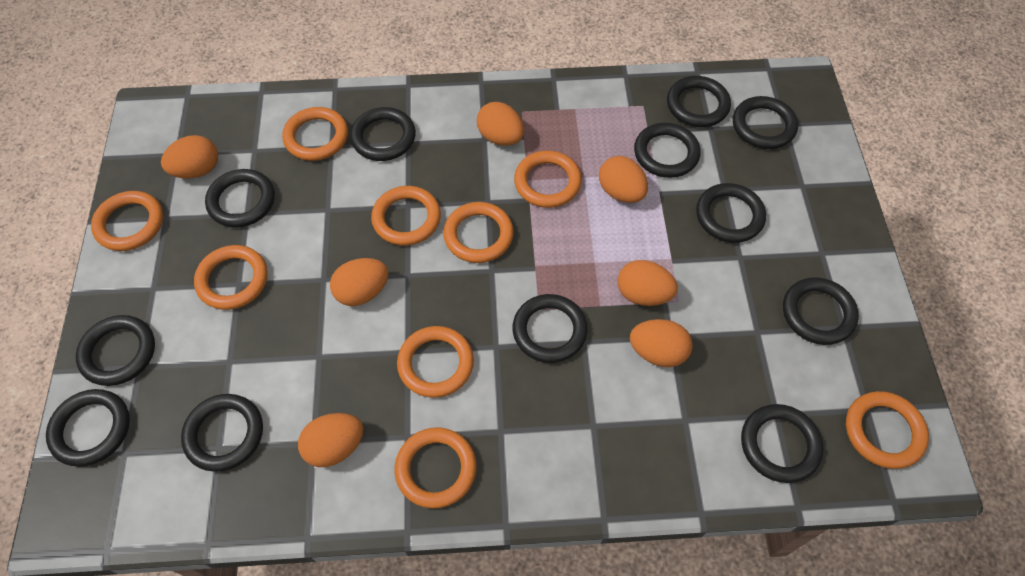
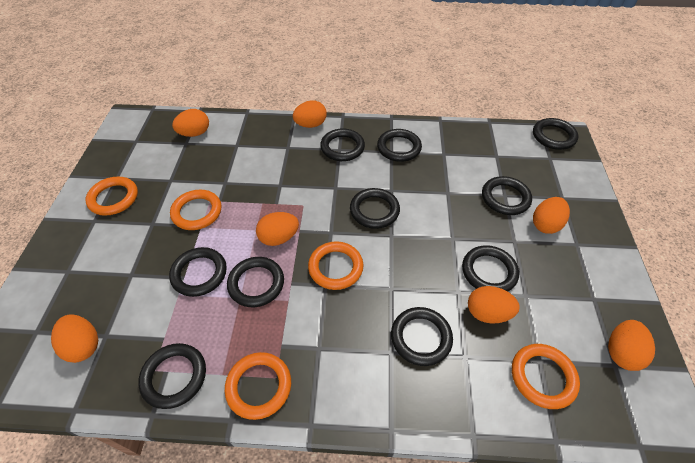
black ring: 12 -> 10
orange ring: 9 -> 5

